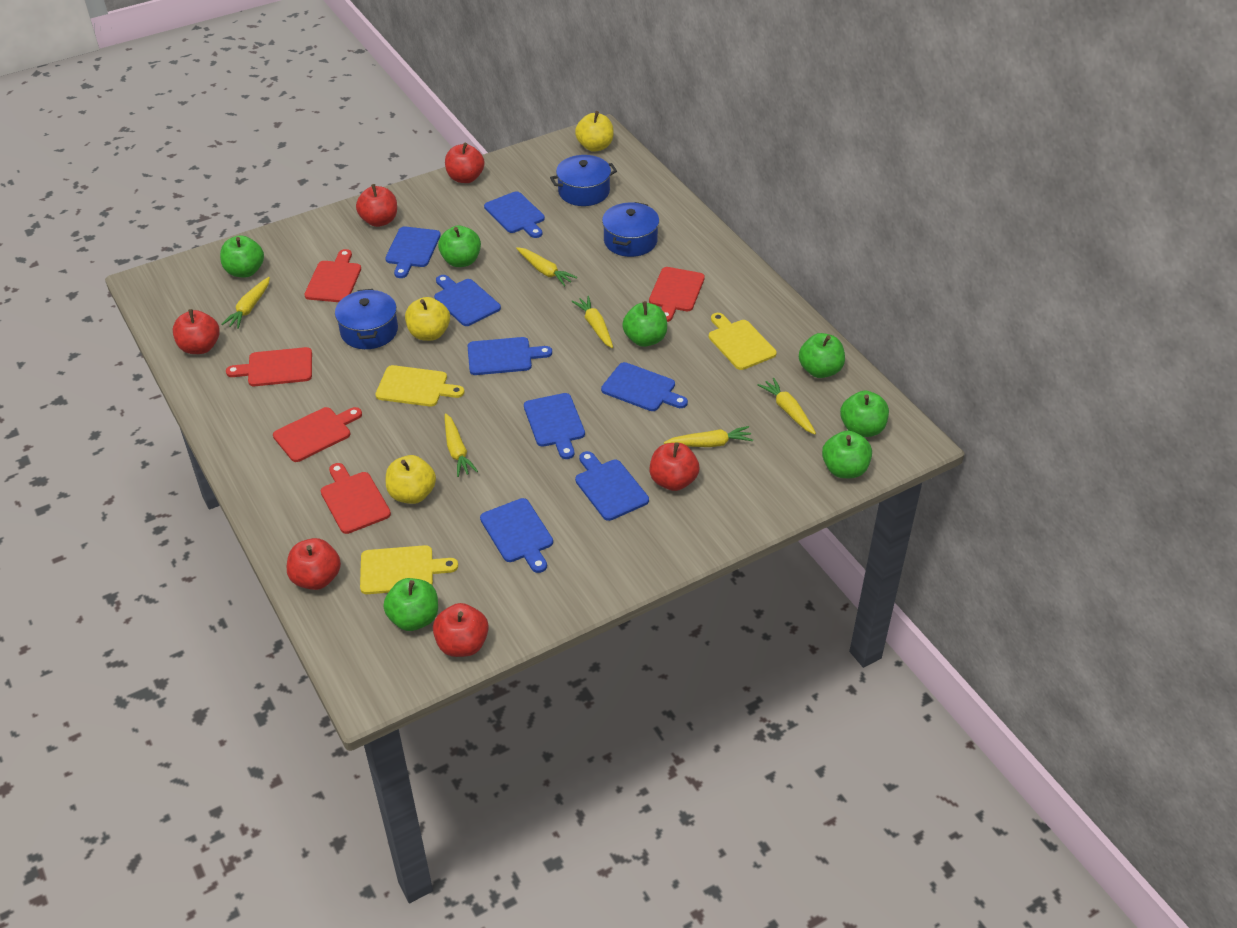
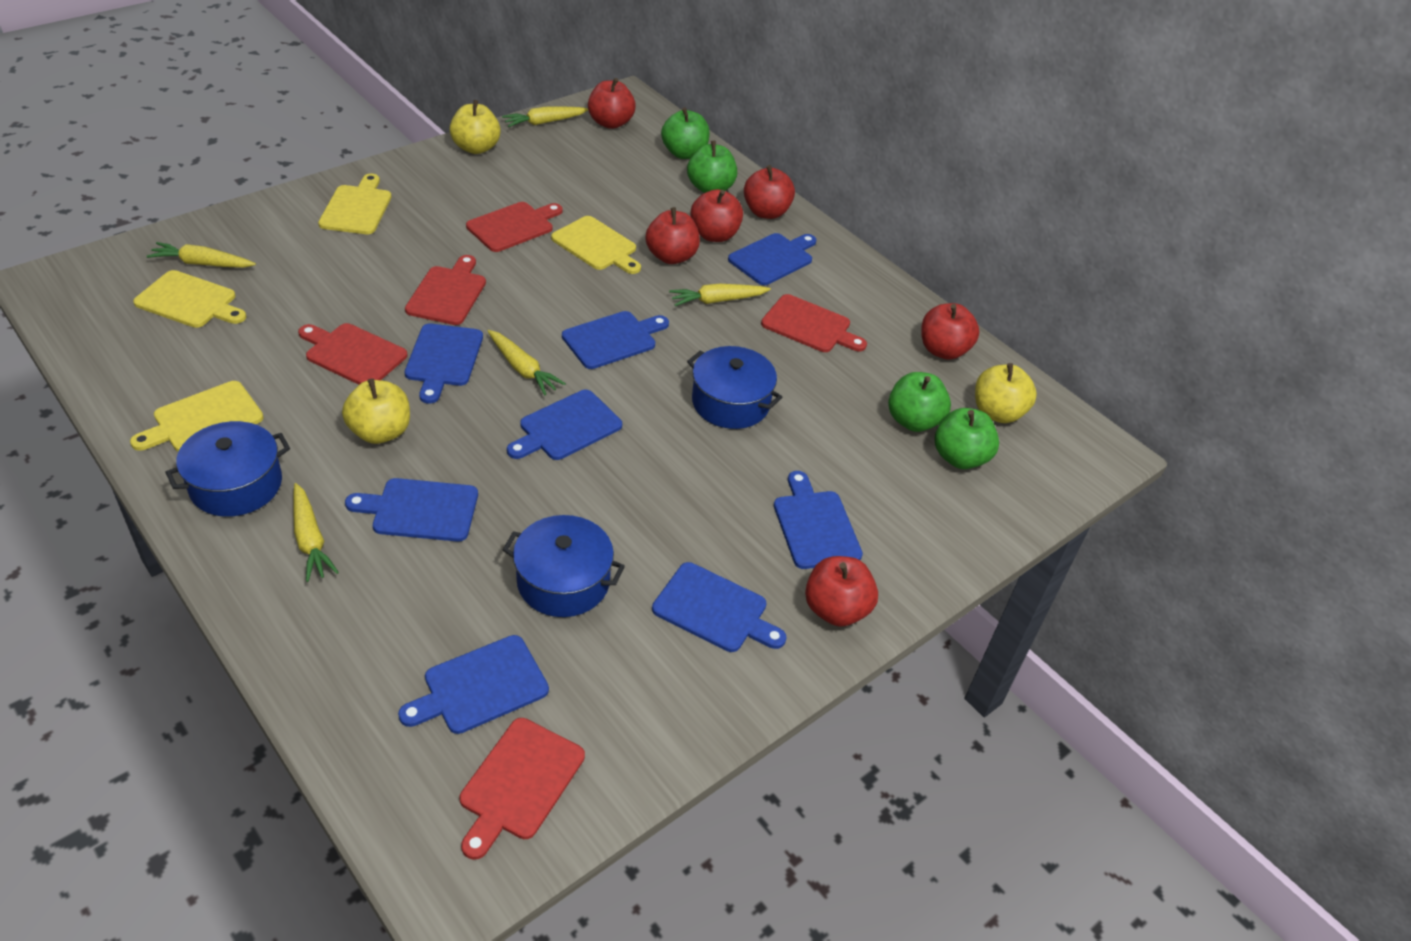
green apple: 7 -> 4
yellow carrot: 6 -> 5
yellow cutting board: 3 -> 4

